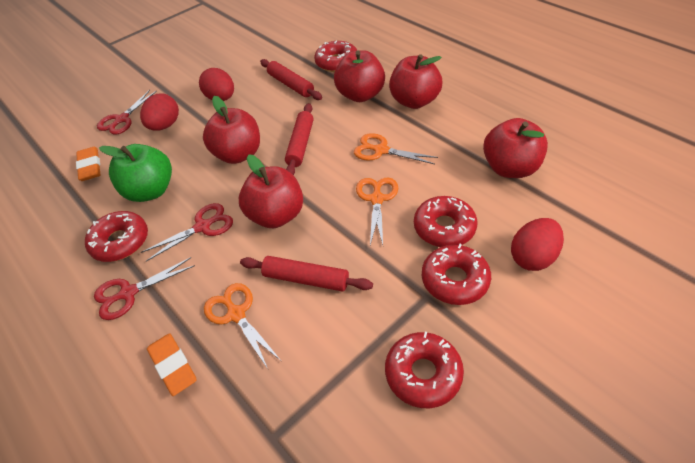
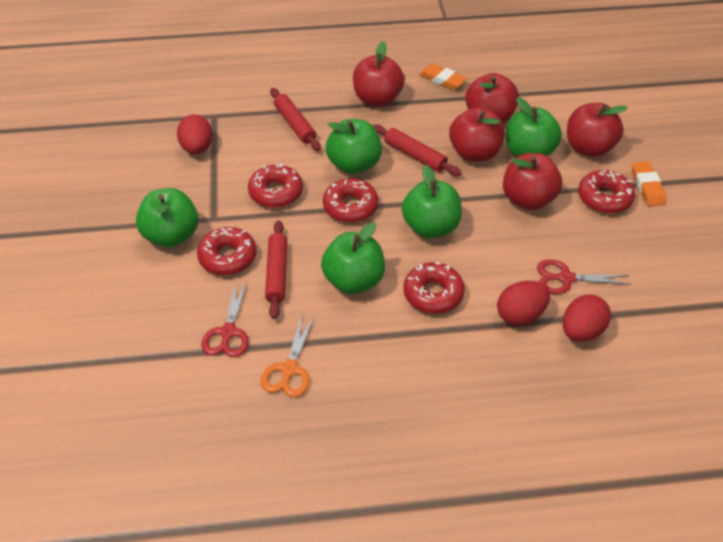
green apple: 1 -> 5
orange scissors: 3 -> 1
red scissors: 3 -> 2

